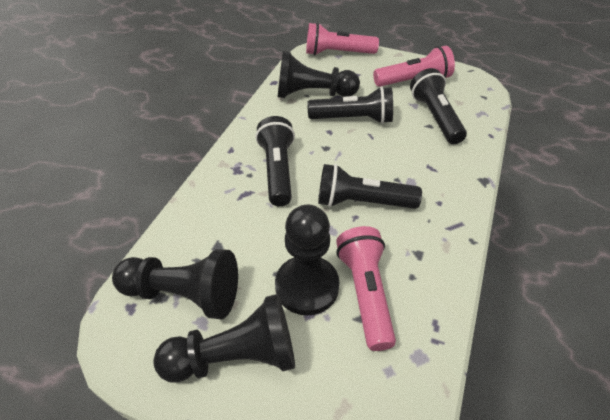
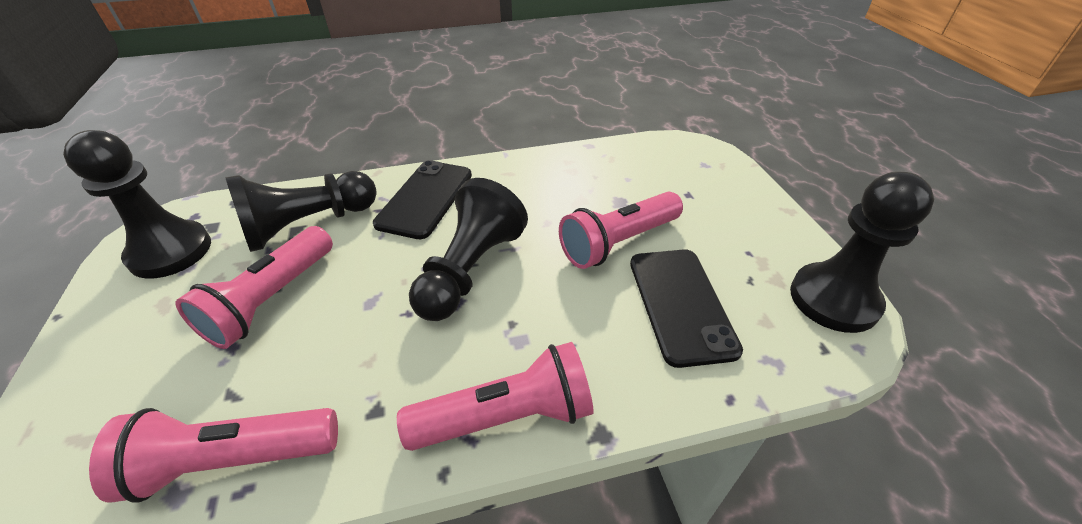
black flashlight: 4 -> 0
black phone: 0 -> 2
pink flashlight: 3 -> 4

